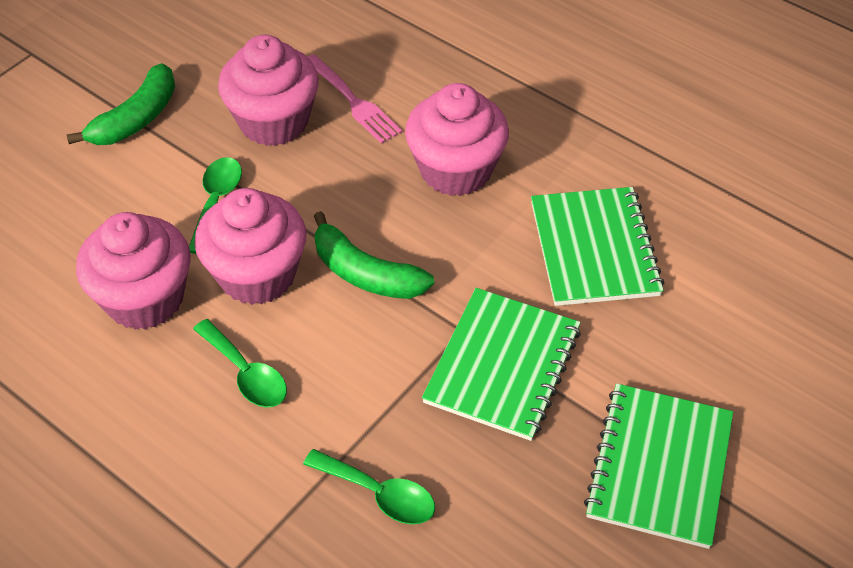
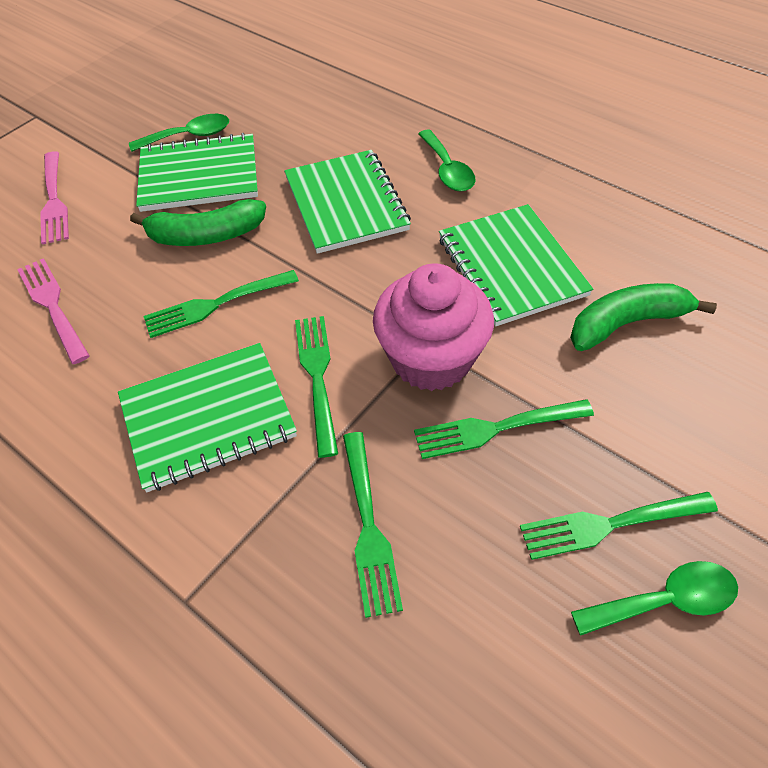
green fork: 0 -> 5
green notebook: 3 -> 4
pink cupcake: 4 -> 1
pink fork: 1 -> 2

